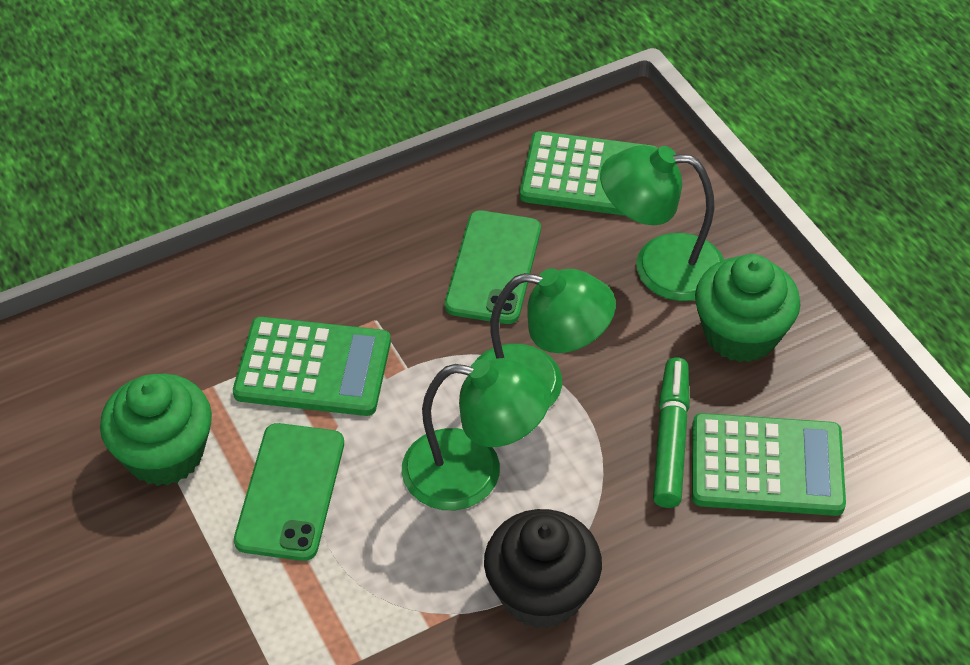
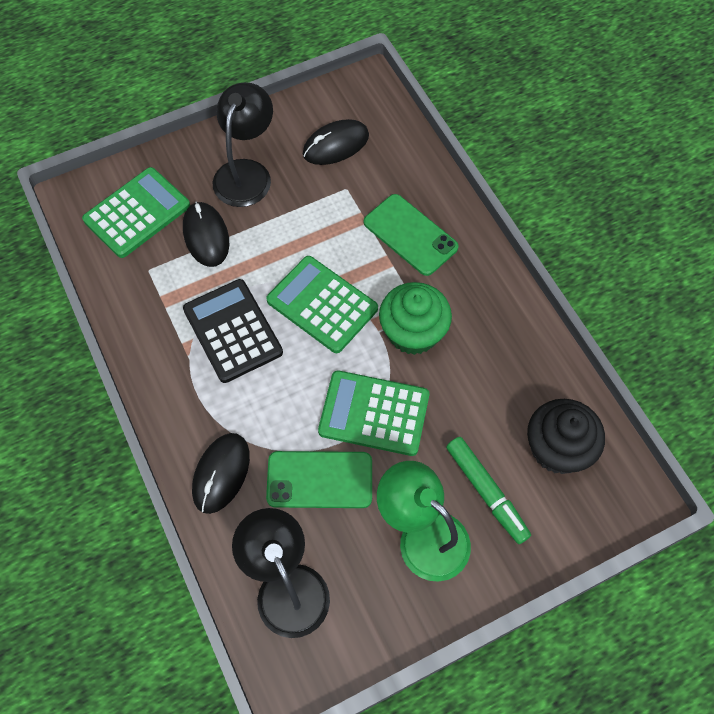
black calculator: 0 -> 1
black lamp: 0 -> 2
black mouse: 0 -> 3
green cupcake: 2 -> 1
green lamp: 3 -> 1

